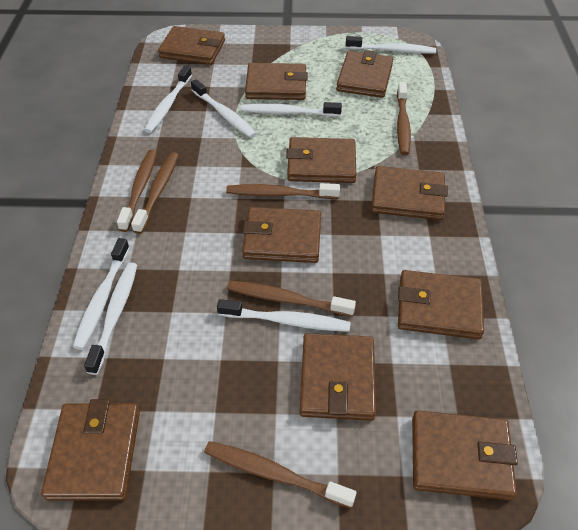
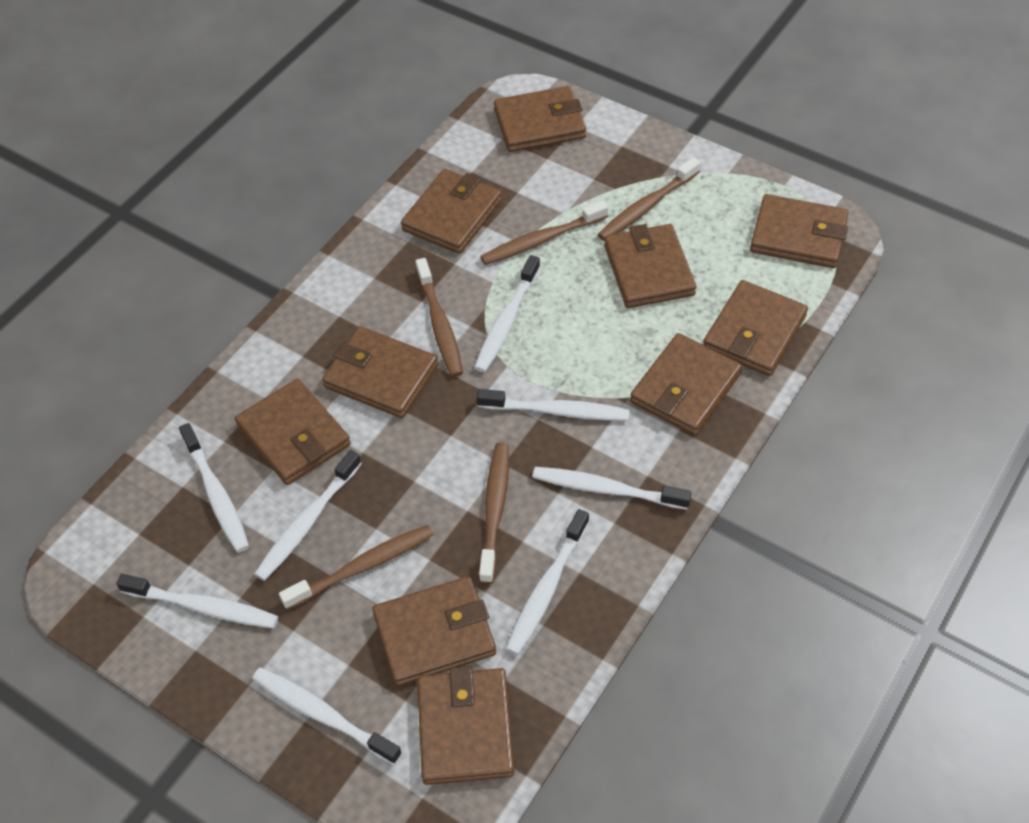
brown toothbrush: 6 -> 5
white toothbrush: 7 -> 8

